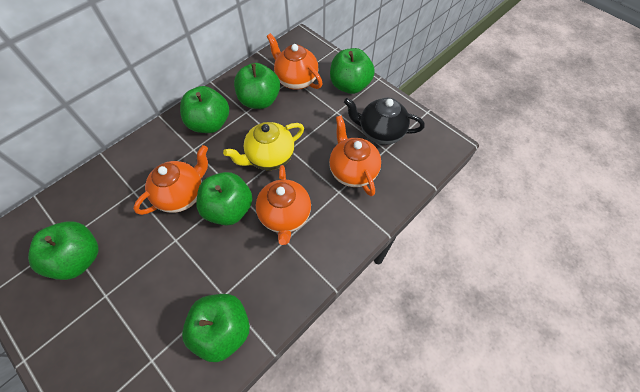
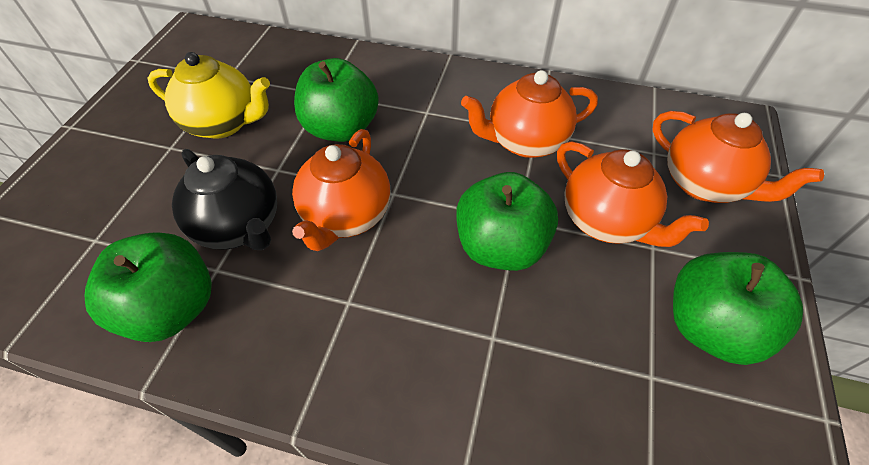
green apple: 6 -> 4

